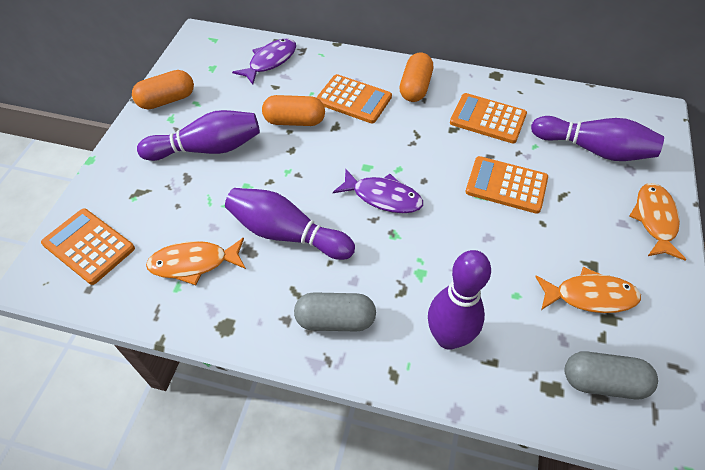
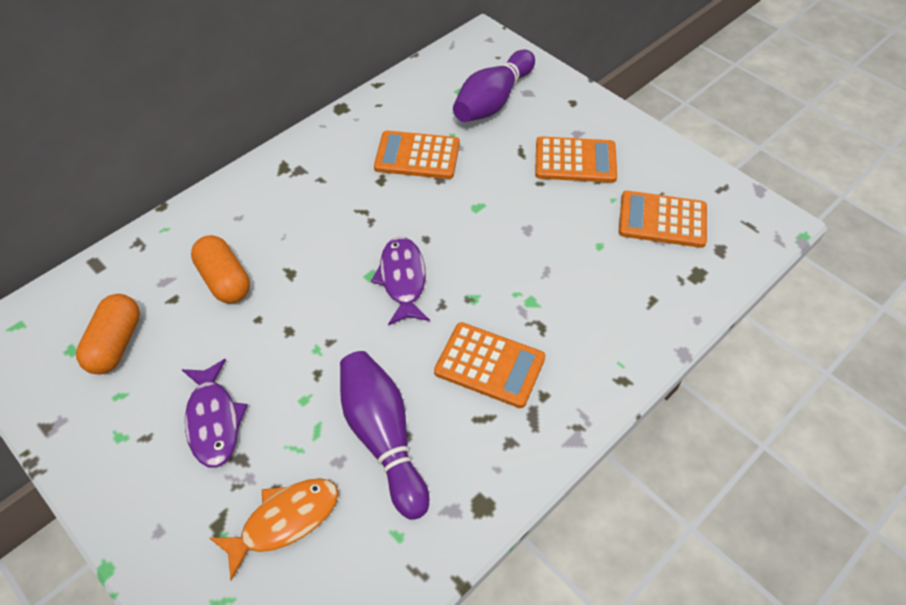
grey capsule: 2 -> 0
orange capsule: 3 -> 2
orange fish: 3 -> 1
purple bowling pin: 4 -> 2

